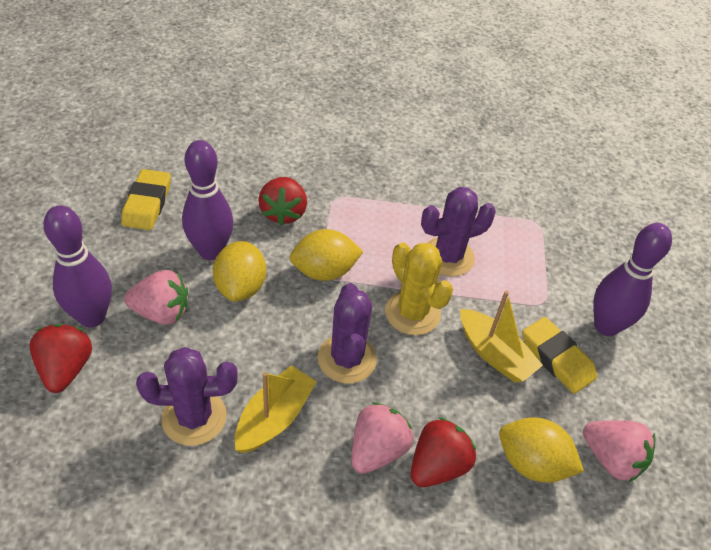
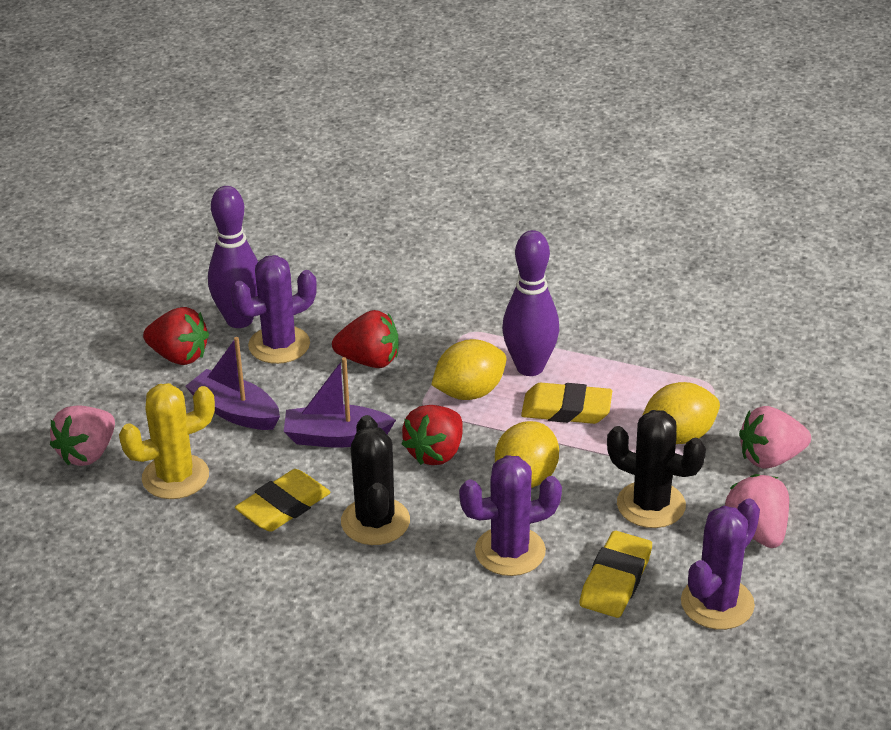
black cactus: 0 -> 2
purple boat: 0 -> 2
purple bowling pin: 3 -> 2
yellow boat: 2 -> 0
yellow eraser: 2 -> 3

